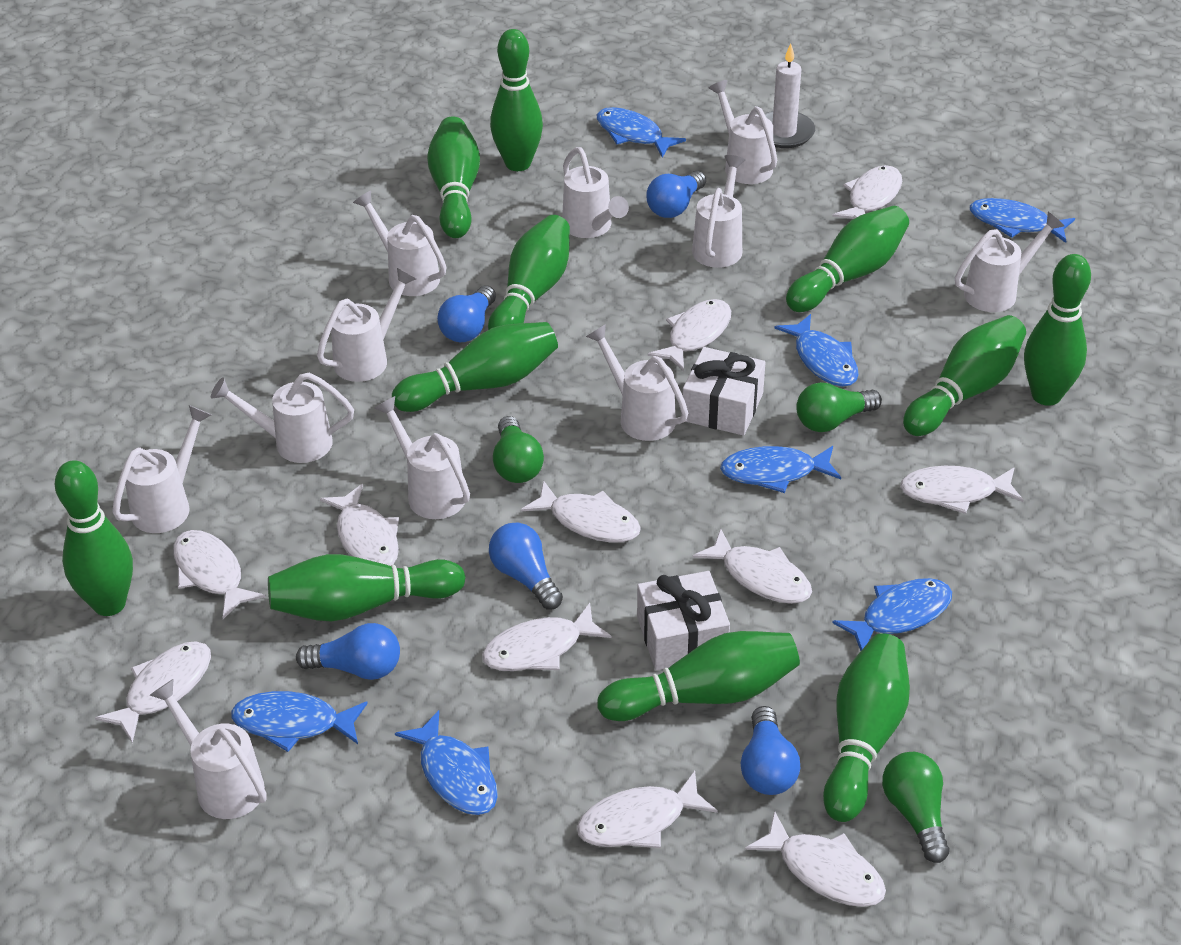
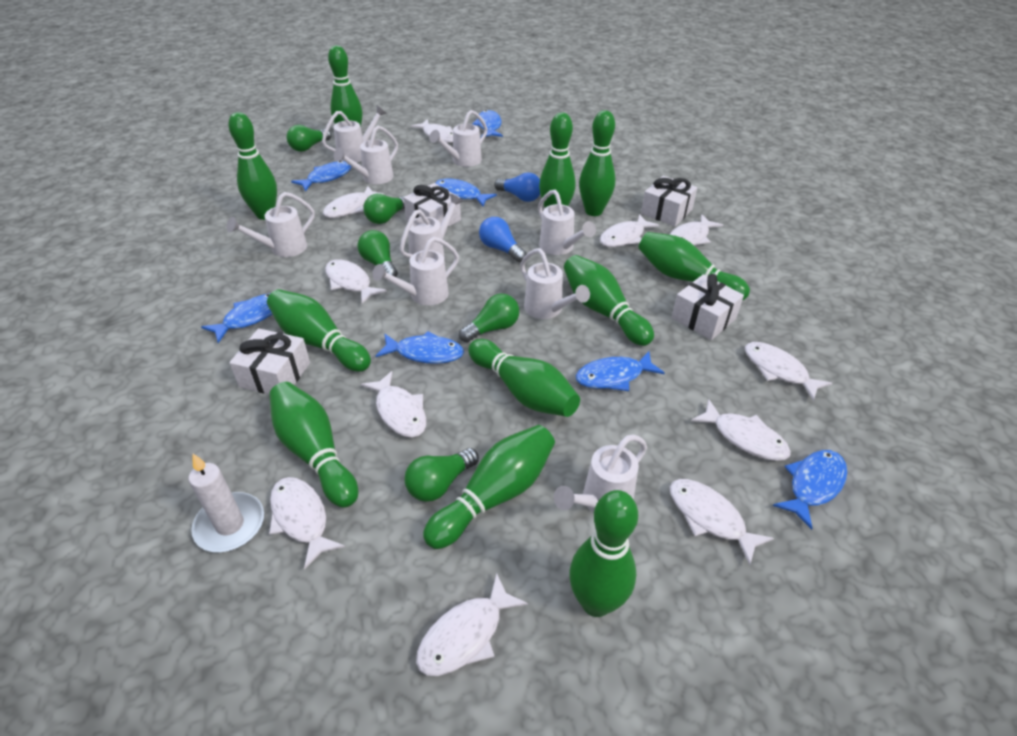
blue light bulb: 5 -> 2
green light bulb: 3 -> 5
white gift: 2 -> 4
white watering can: 11 -> 9

